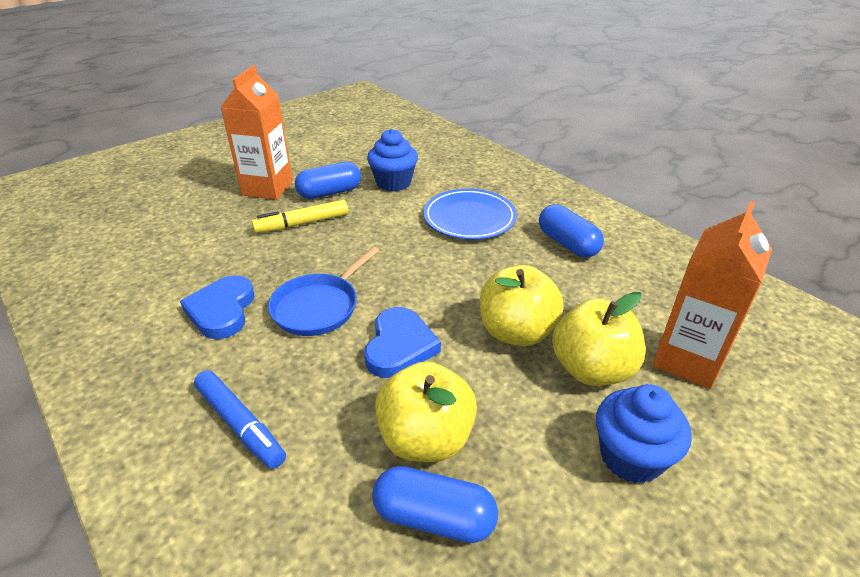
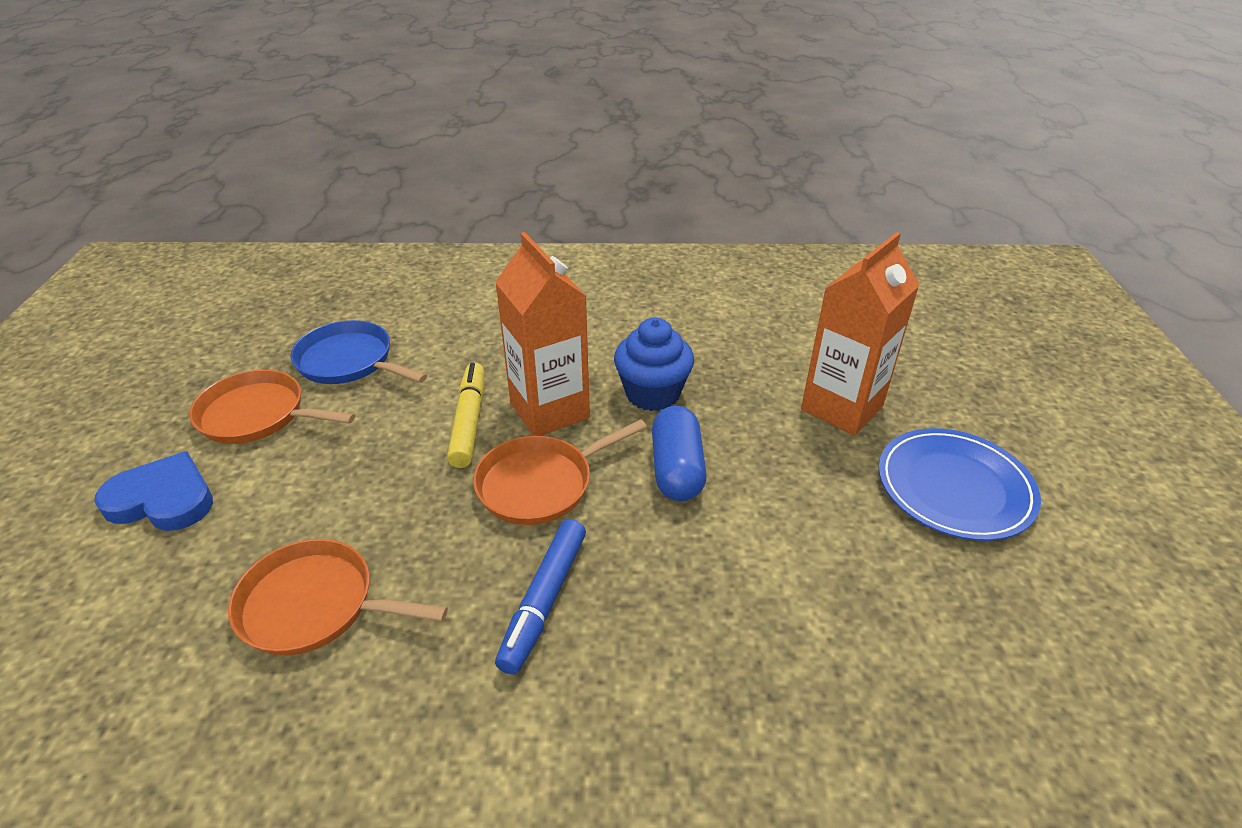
blue capsule: 3 -> 1
blue cupcake: 2 -> 1
blue heart: 2 -> 1
orange pan: 0 -> 3
yellow apple: 3 -> 0

